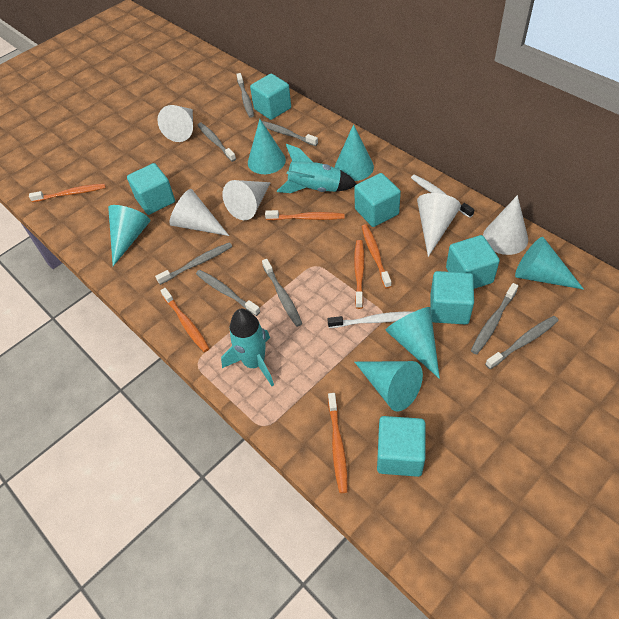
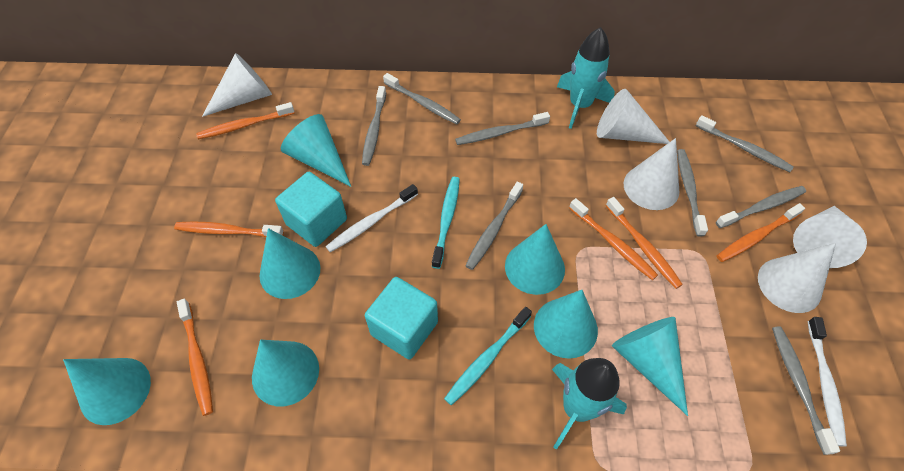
turquoise cone: 6 -> 7
turquoise cube: 6 -> 2
turquoise toothbrush: 0 -> 2

